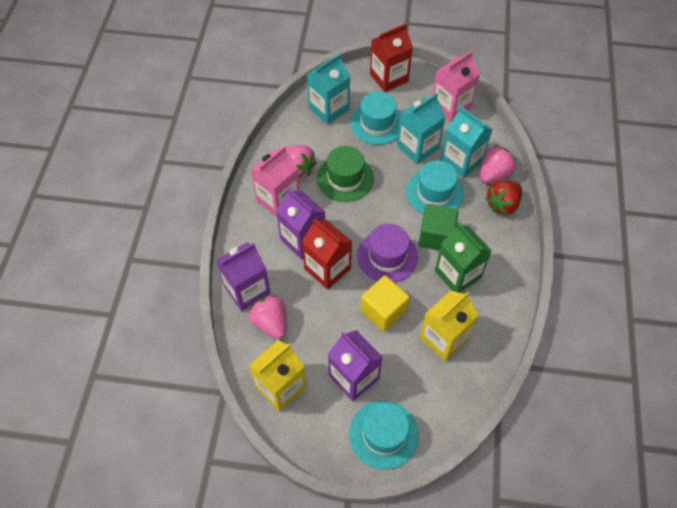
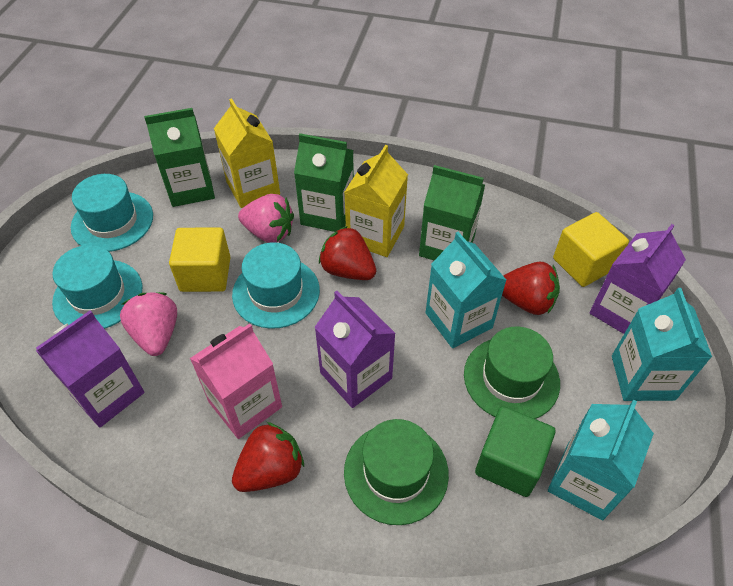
green carton: 1 -> 3
green hat: 1 -> 2
pink carton: 2 -> 1
pink strawberry: 3 -> 2
purple hat: 1 -> 0
red carton: 2 -> 0
red strawberry: 1 -> 3
yellow cube: 1 -> 2

